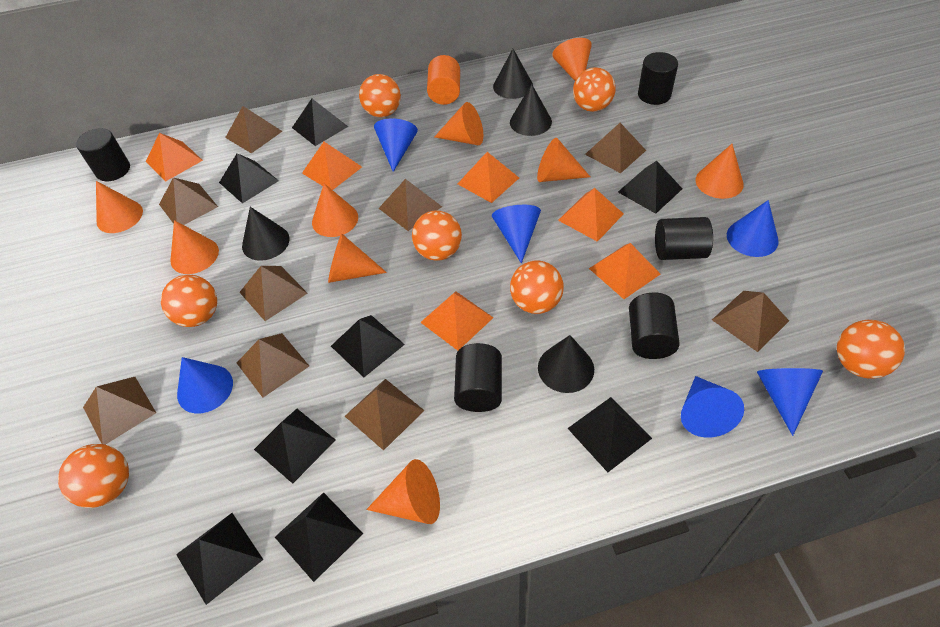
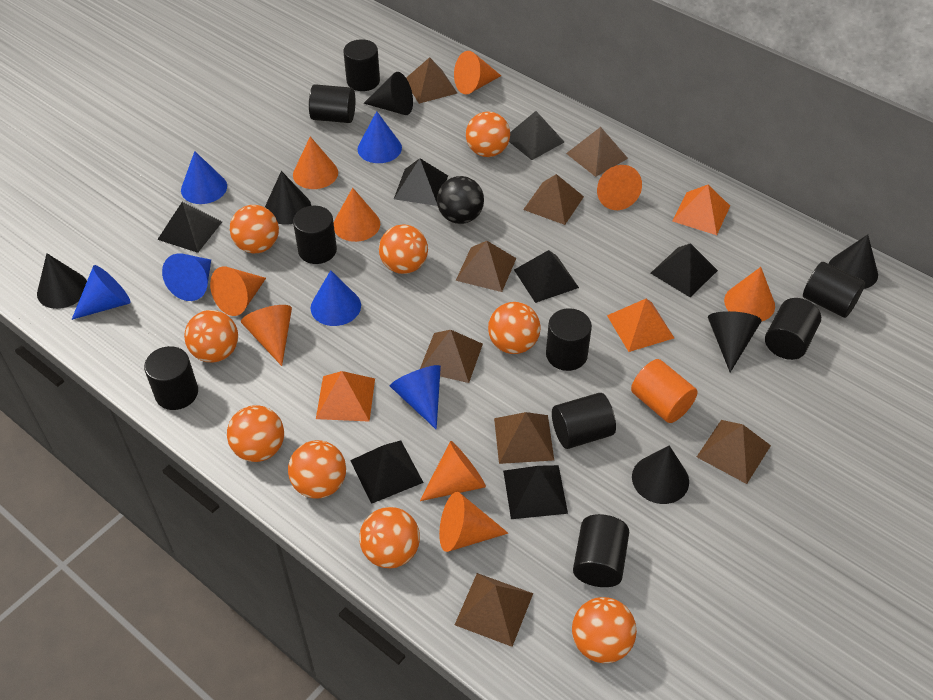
black ball: 0 -> 1
black cone: 4 -> 6
black cylinder: 5 -> 9
black pyramid: 8 -> 7
brown pyramid: 9 -> 8
orange ball: 7 -> 9
orange pyramid: 6 -> 3

